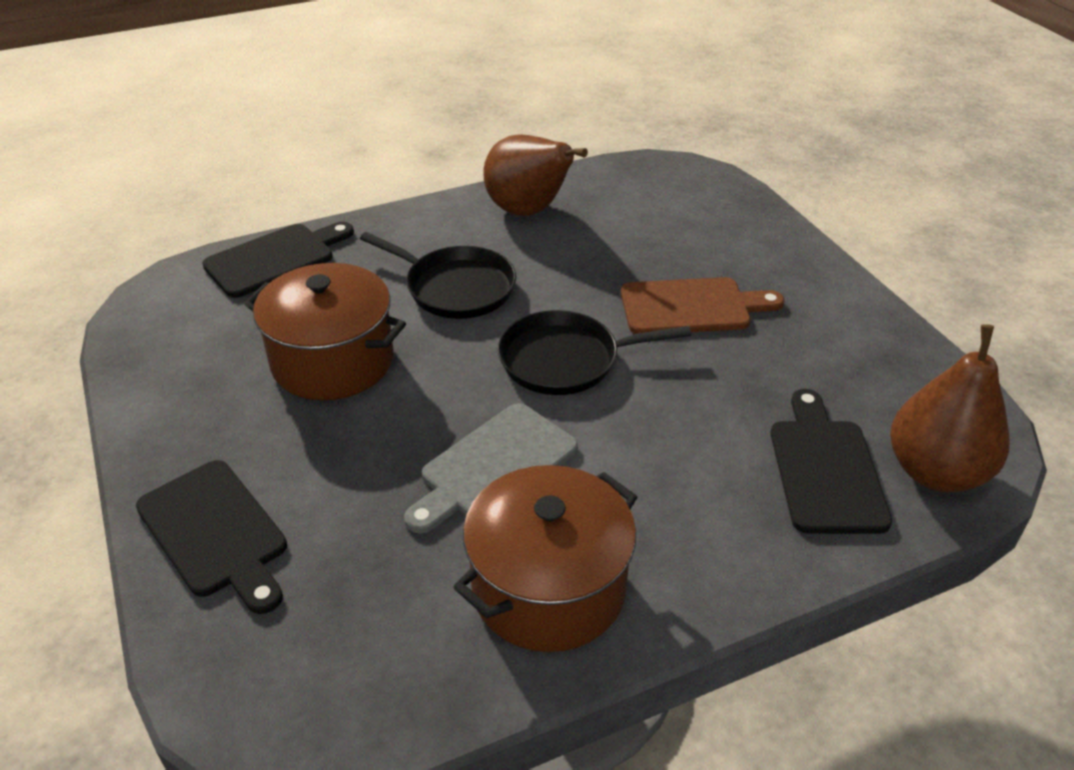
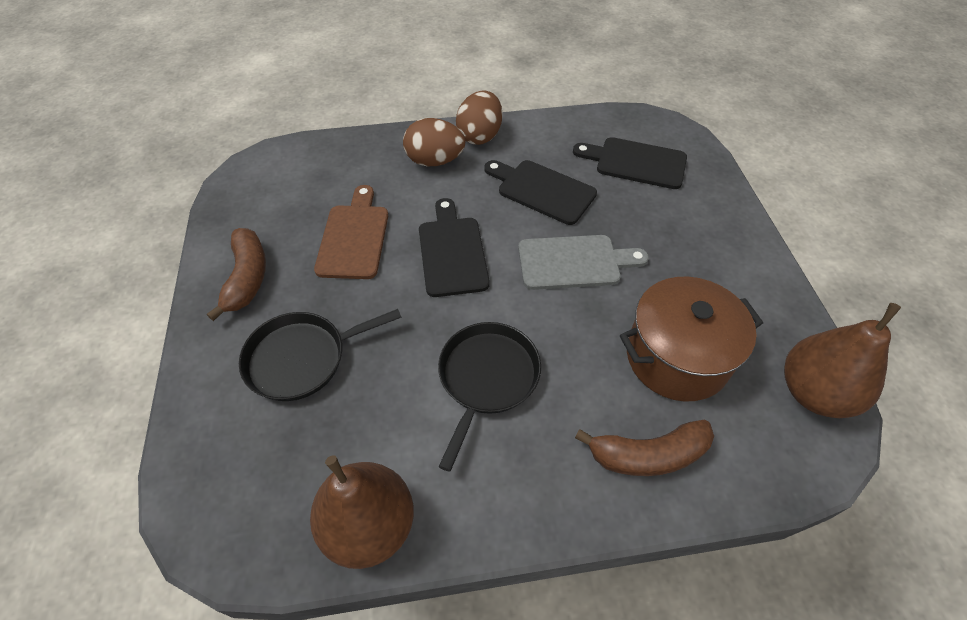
brown banana: 0 -> 2
brown egg: 0 -> 2
brown pot: 2 -> 1

